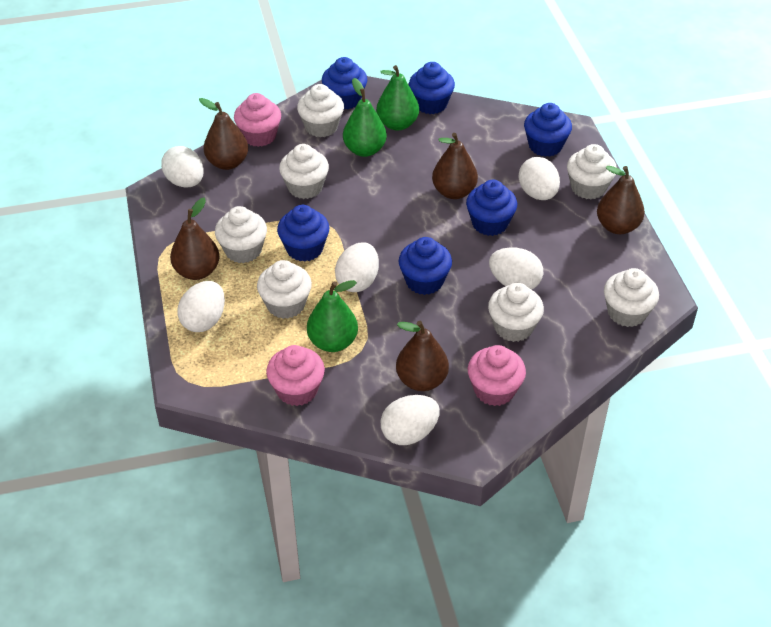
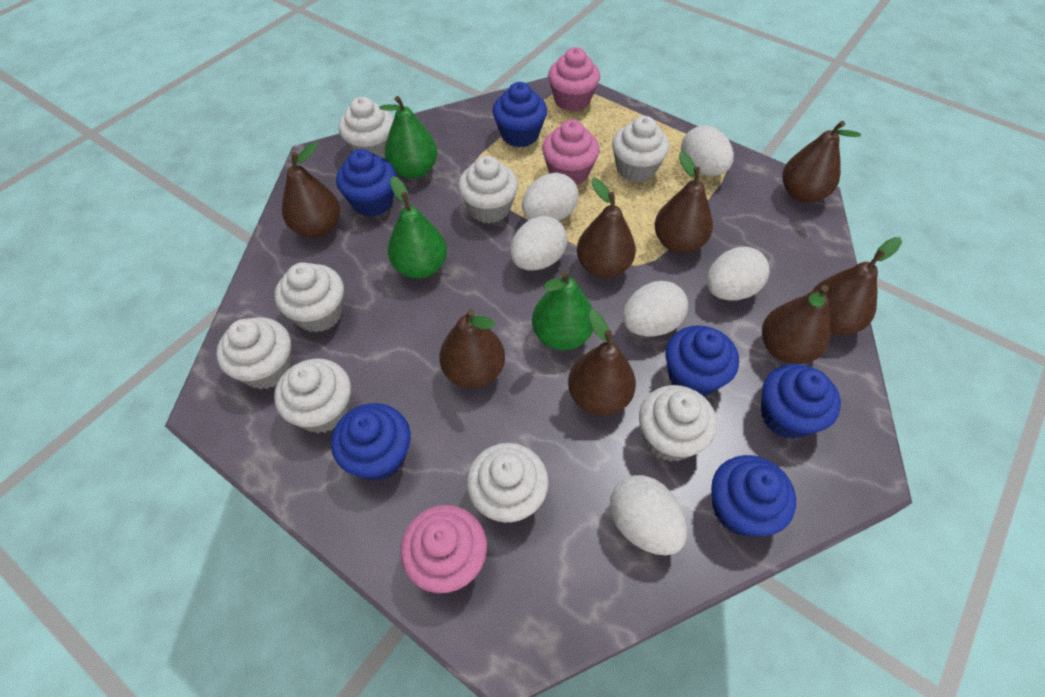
brown pear: 5 -> 8
white cupcake: 7 -> 8

